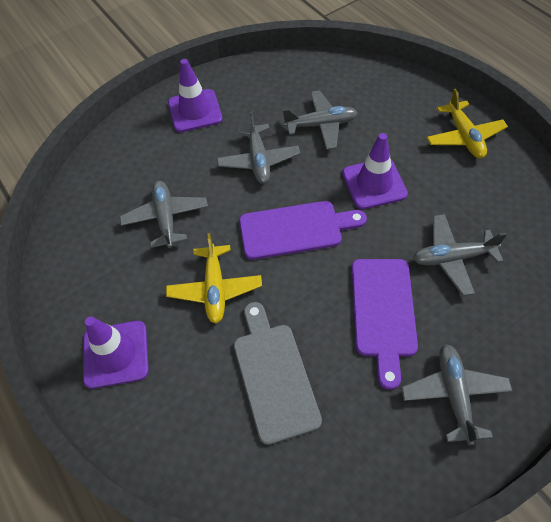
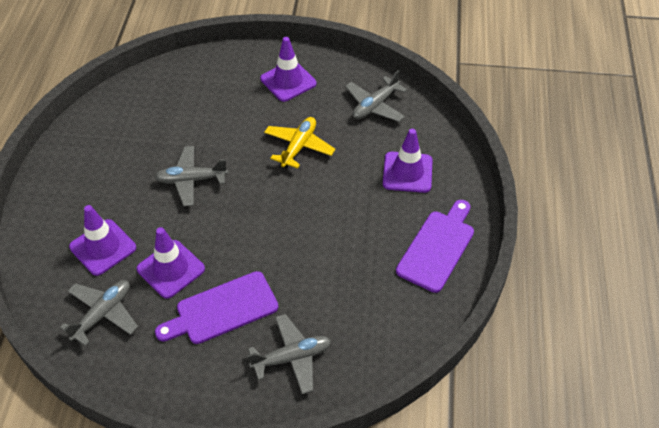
grey cutting board: 1 -> 0
grey plane: 5 -> 4
purple traffic cone: 3 -> 4
yellow plane: 2 -> 1

